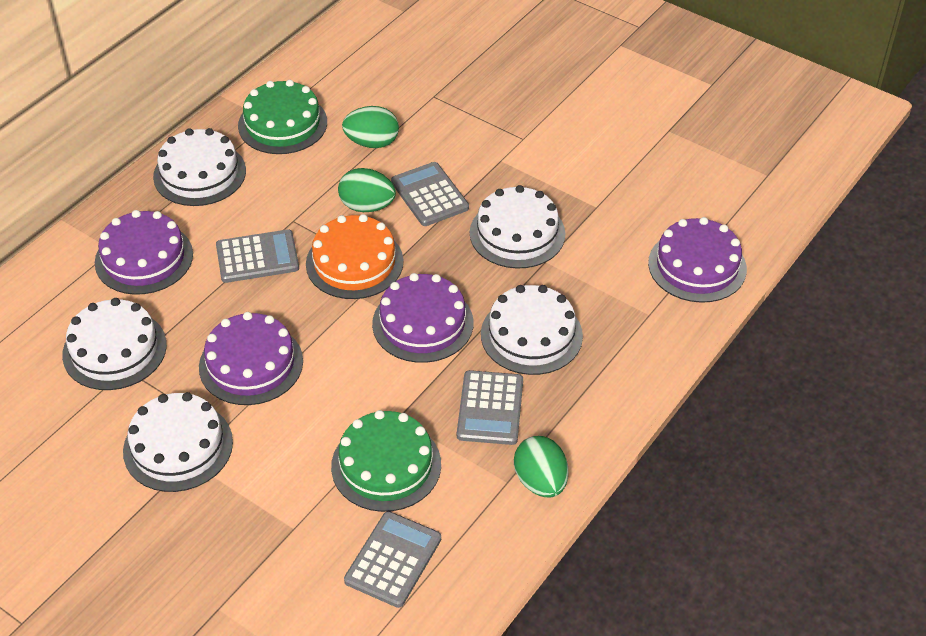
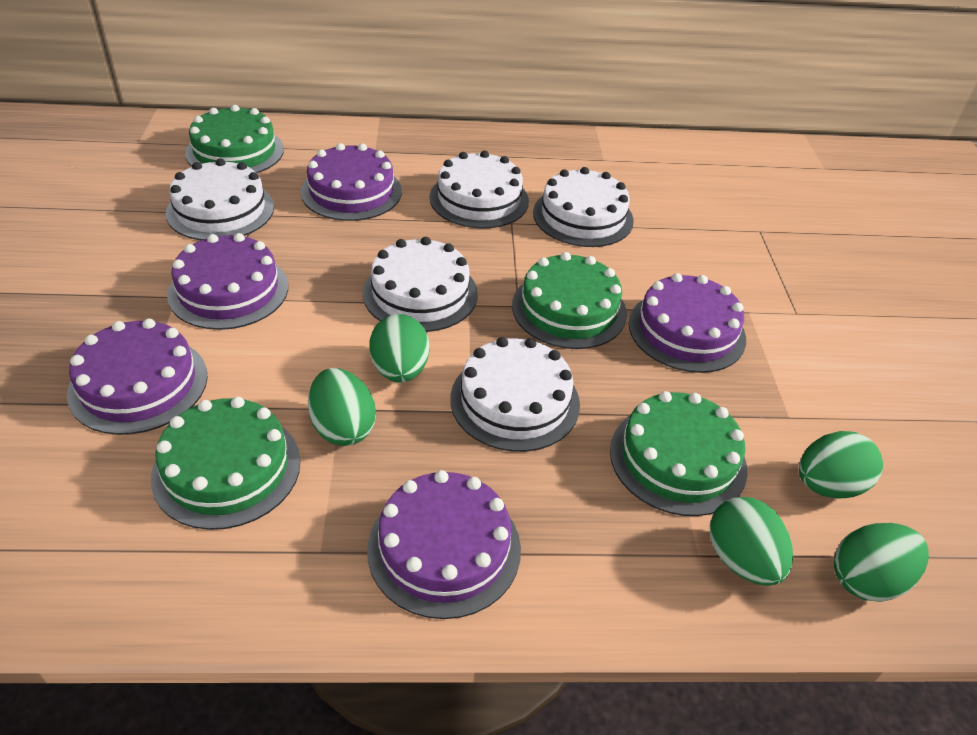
green cake: 2 -> 4
green egg: 3 -> 5
grey calculator: 4 -> 0
orange cake: 1 -> 0
purple cake: 4 -> 5

